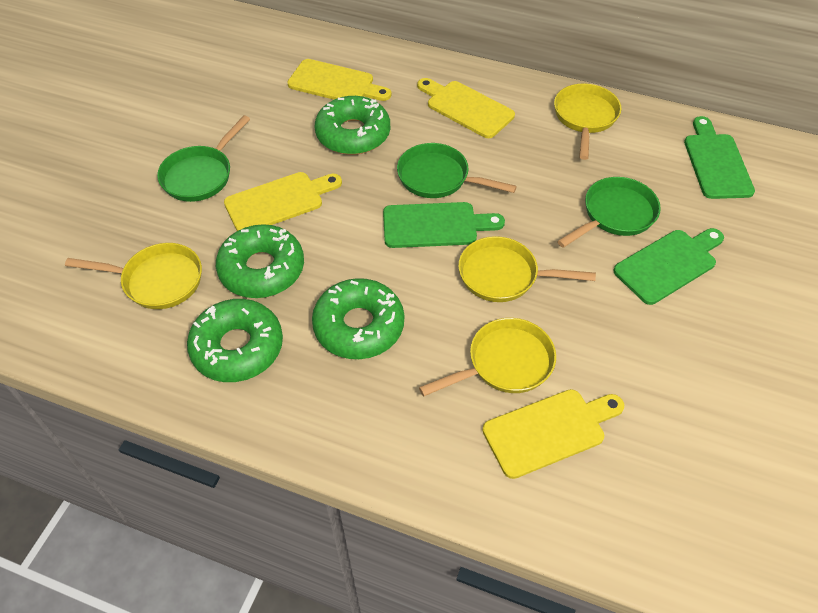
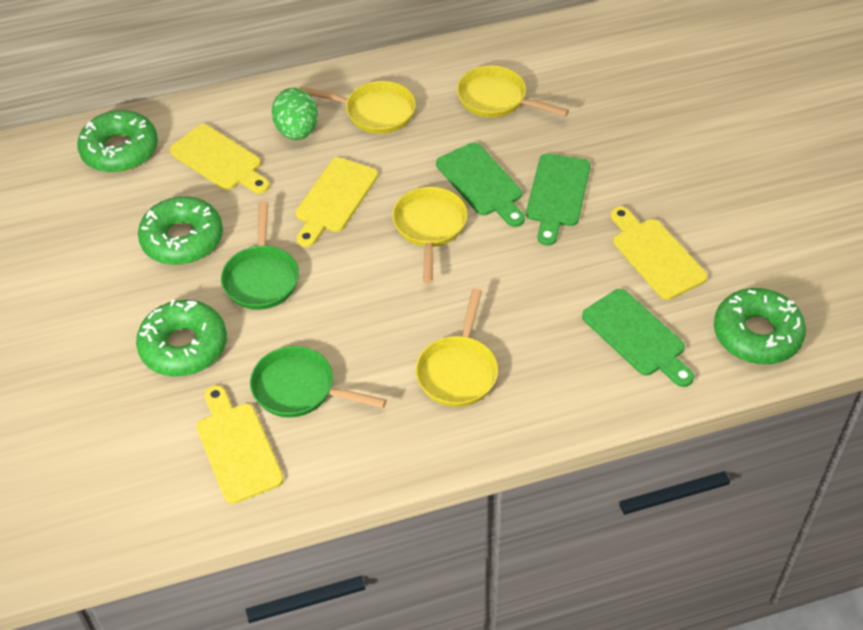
green egg: 0 -> 1
green pan: 3 -> 2

